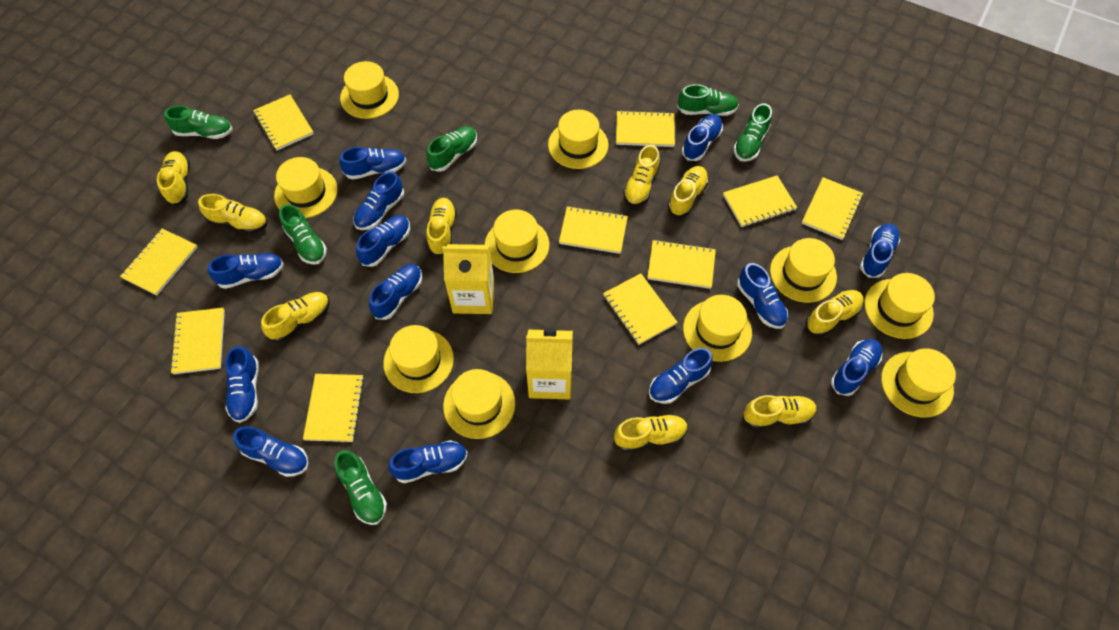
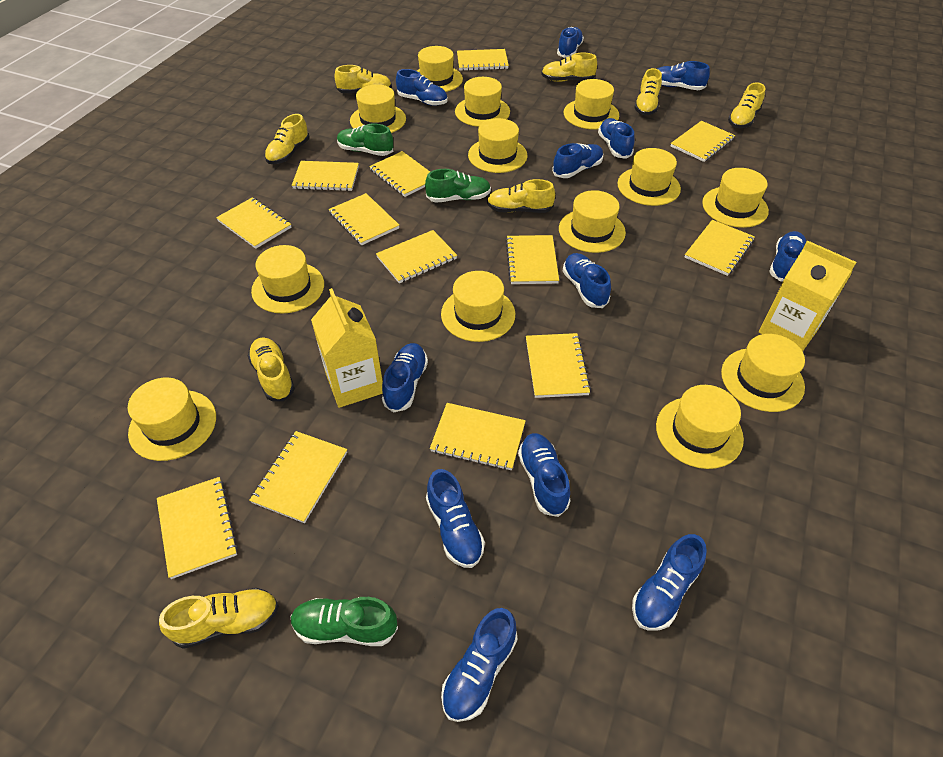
blue shoe: 13 -> 12
green shoe: 6 -> 3
yellow hat: 10 -> 13
yellow notebook: 10 -> 13
yellow shoe: 9 -> 8

